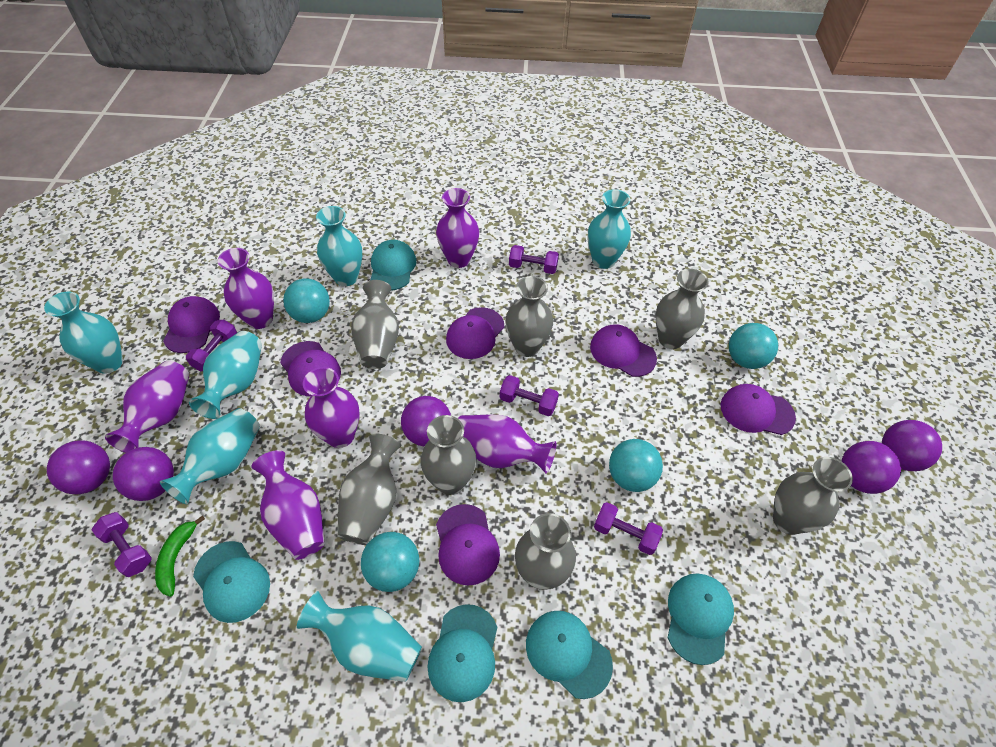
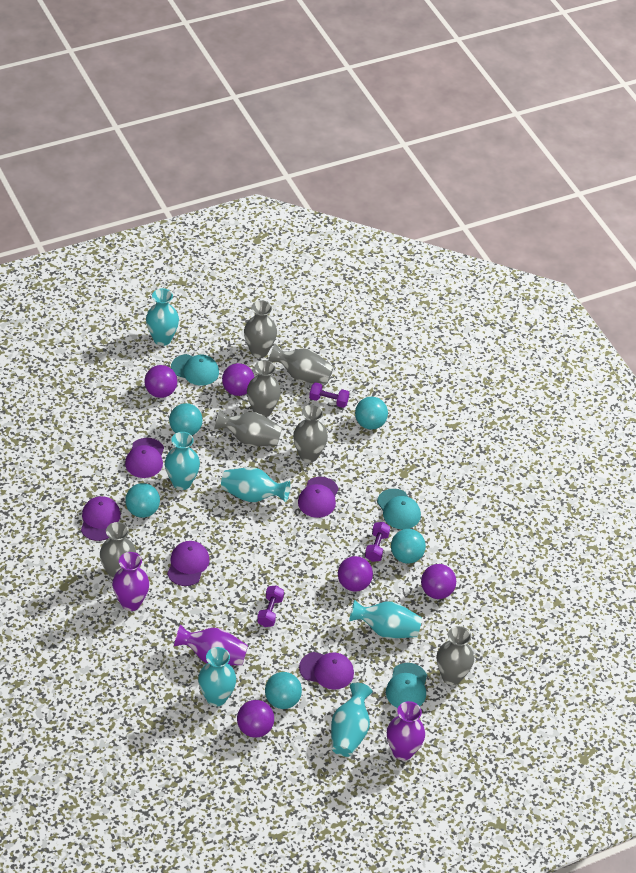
green banana: 1 -> 0
purple cap: 6 -> 5
purple dumbbell: 5 -> 3
purple vase: 6 -> 3
turquoise ball: 4 -> 5
turquoise cap: 5 -> 3

